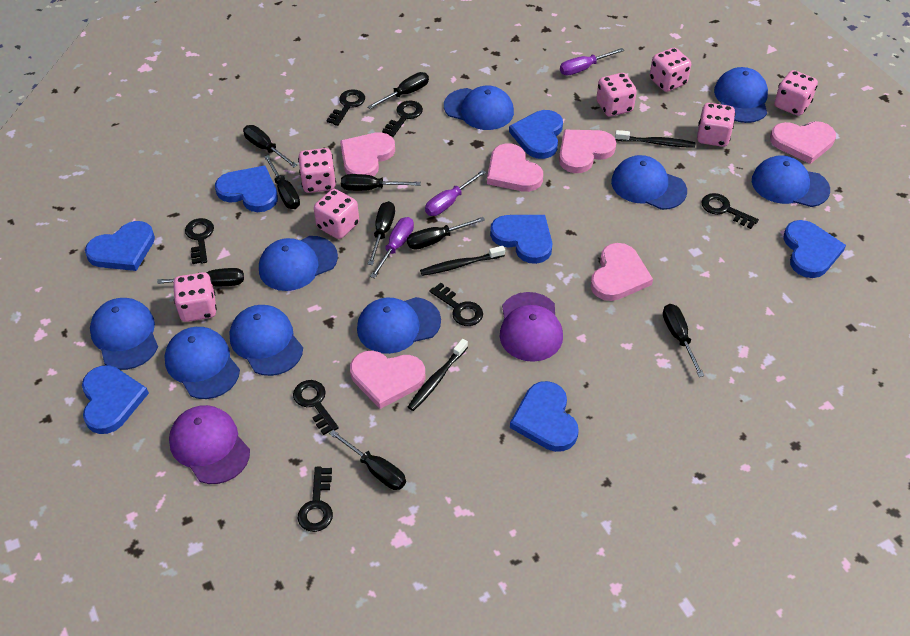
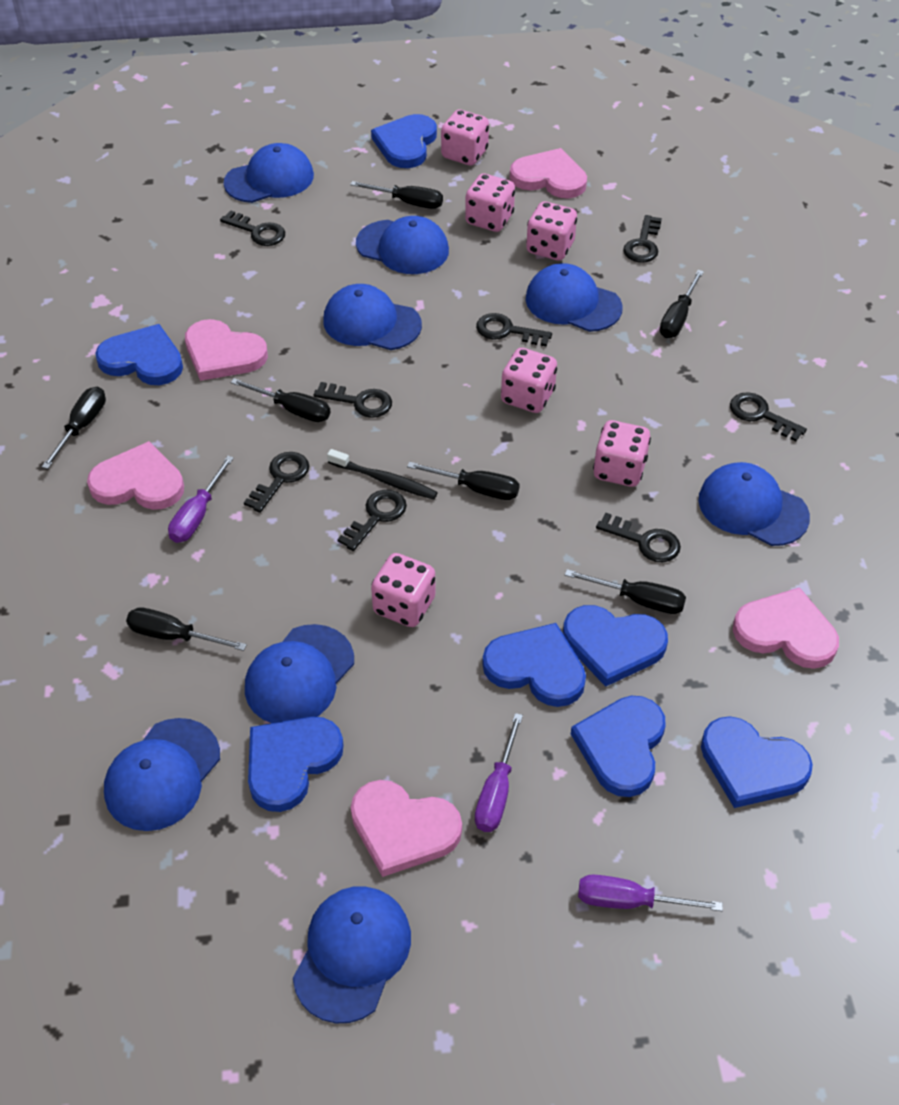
black key: 7 -> 8
black screwdriver: 9 -> 7
black toothbrush: 3 -> 1
blue cap: 9 -> 8
pink dice: 7 -> 6
pink heart: 6 -> 5
purple cap: 2 -> 0

